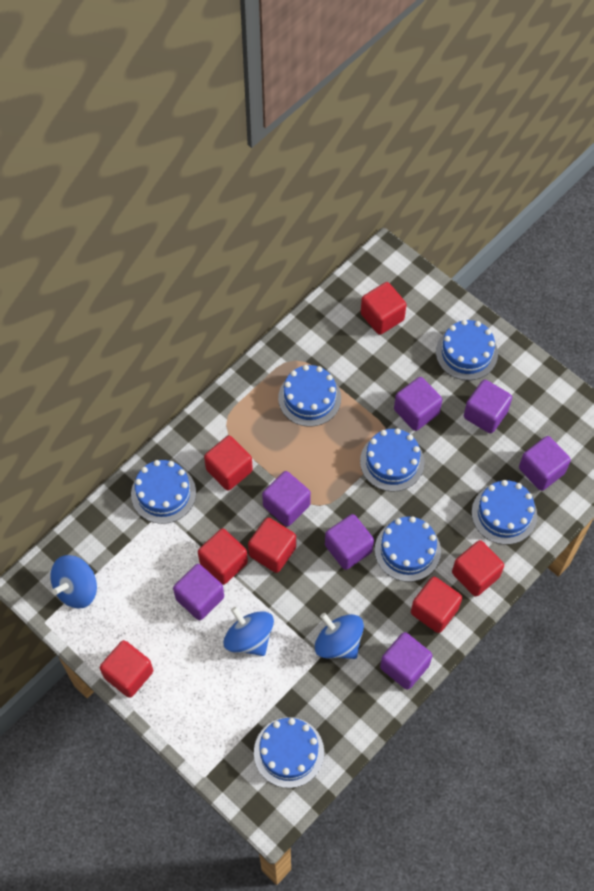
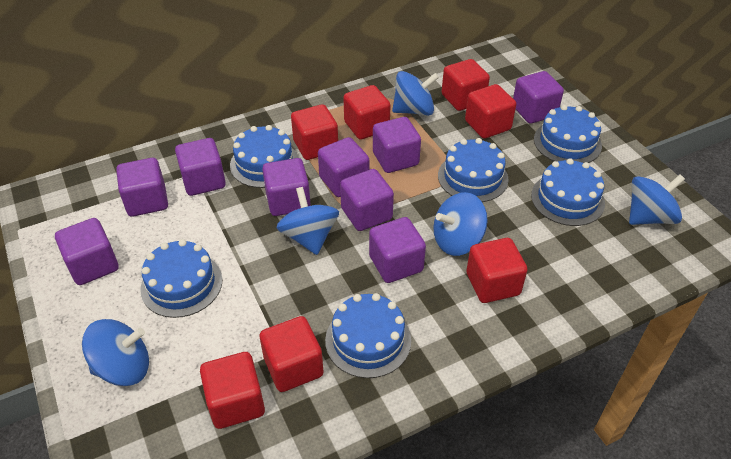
blue cake: 7 -> 6
blue spinning top: 3 -> 5
purple cube: 7 -> 9

